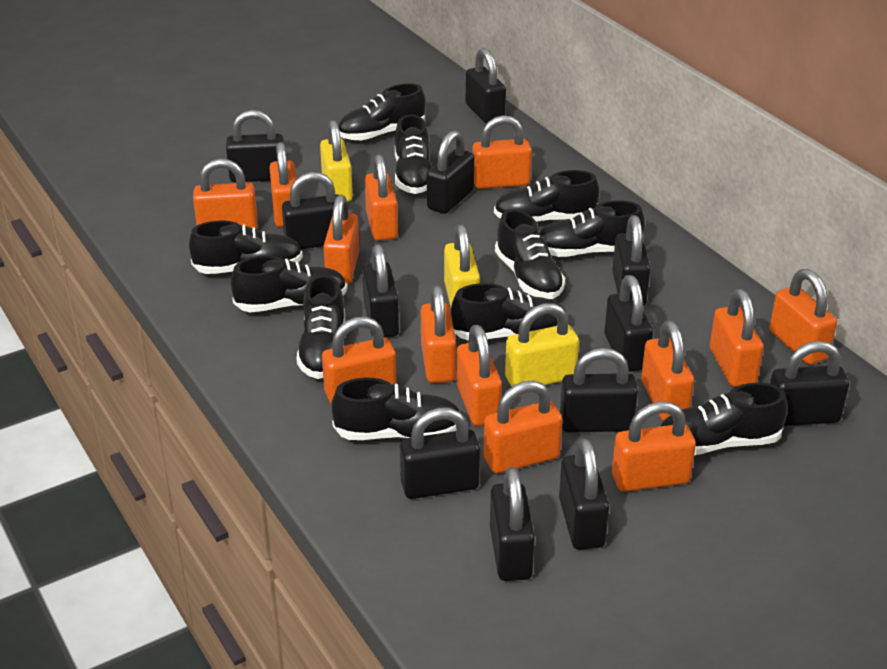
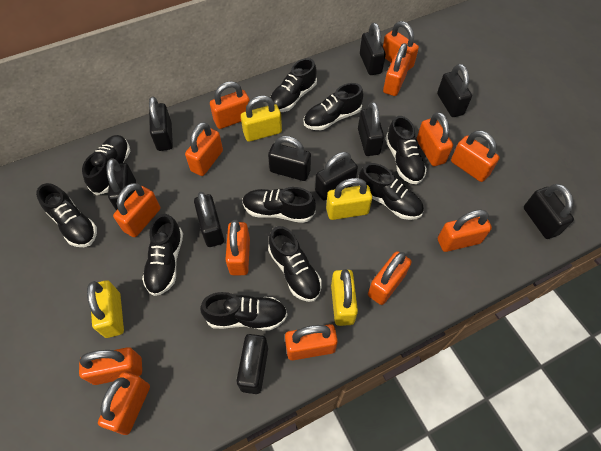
black padlock: 12 -> 10
black shoe: 11 -> 10
yellow padlock: 3 -> 4

